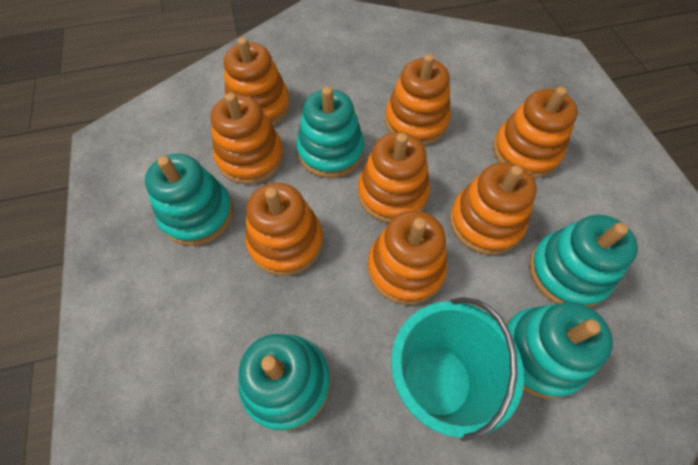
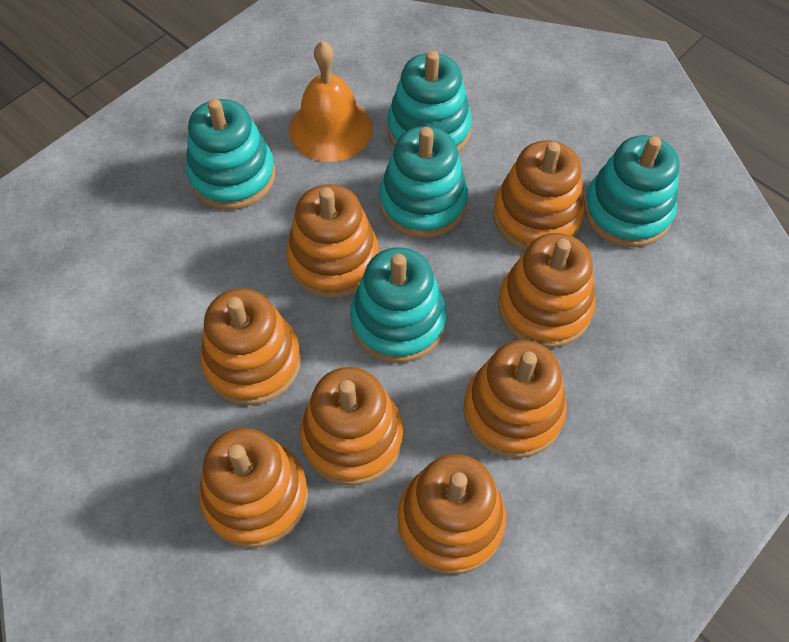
orange bell: 0 -> 1
turquoise bucket: 1 -> 0

